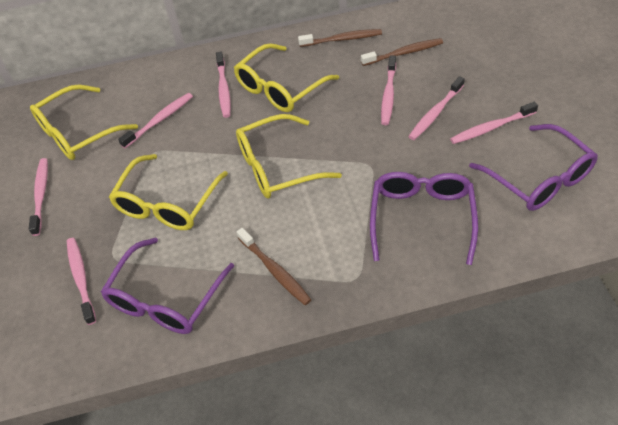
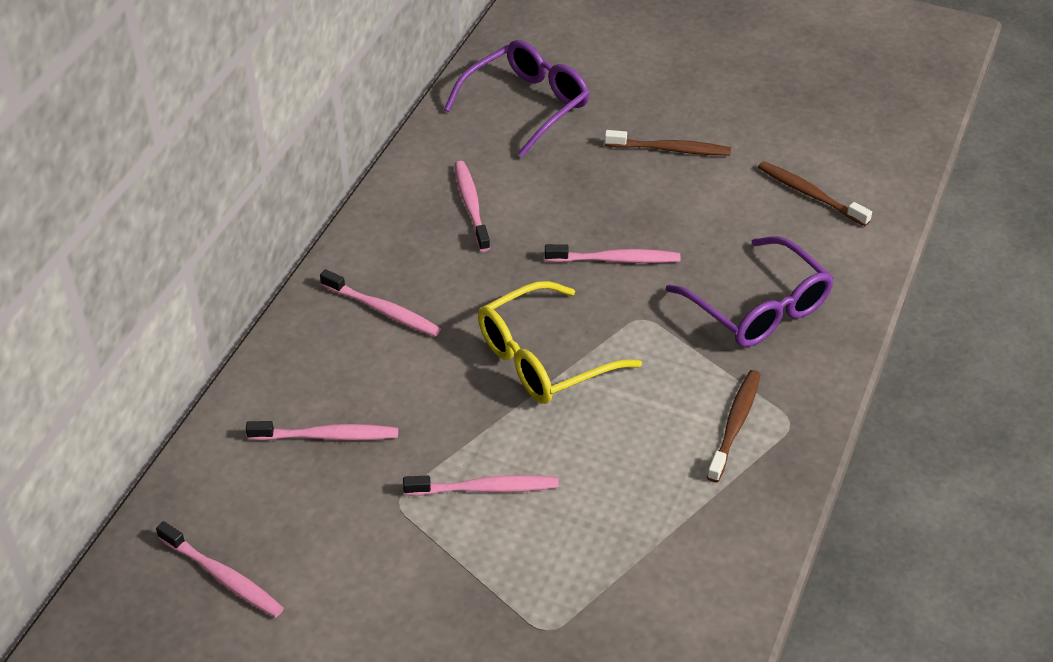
pink toothbrush: 7 -> 6
purple glasses: 3 -> 2
yellow glasses: 4 -> 1

